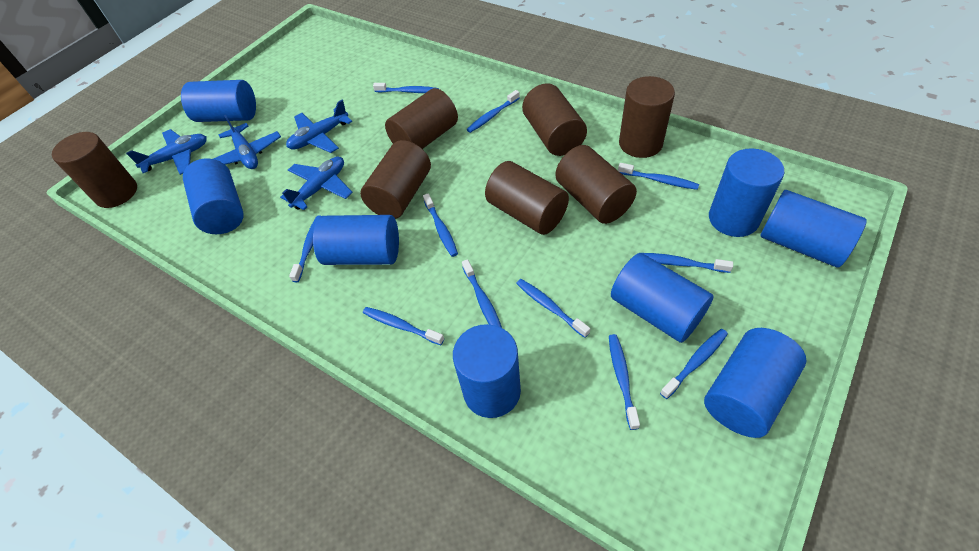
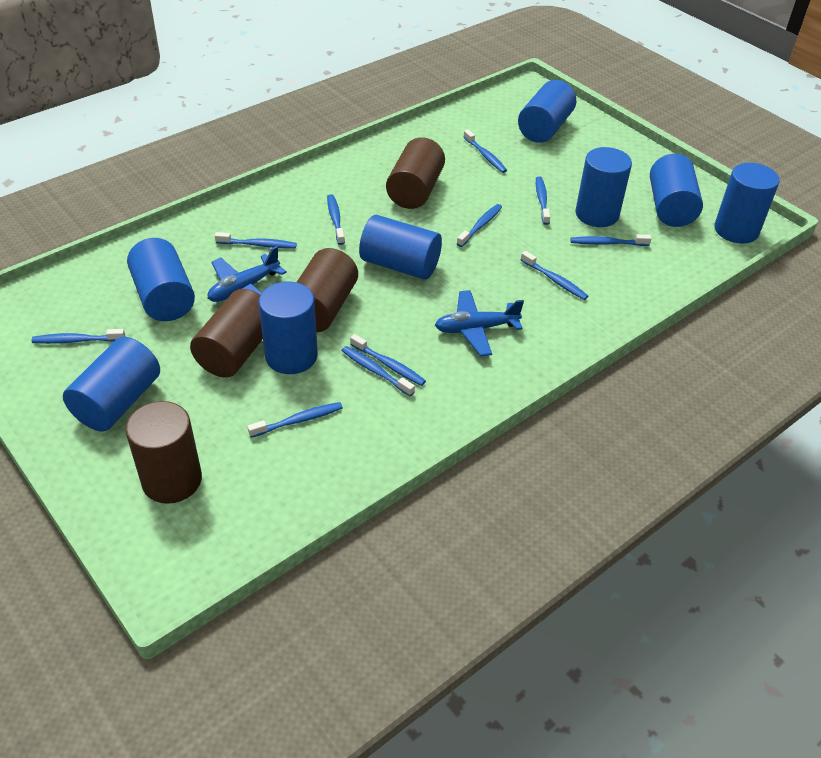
blue plane: 4 -> 2
brown cylinder: 7 -> 4

